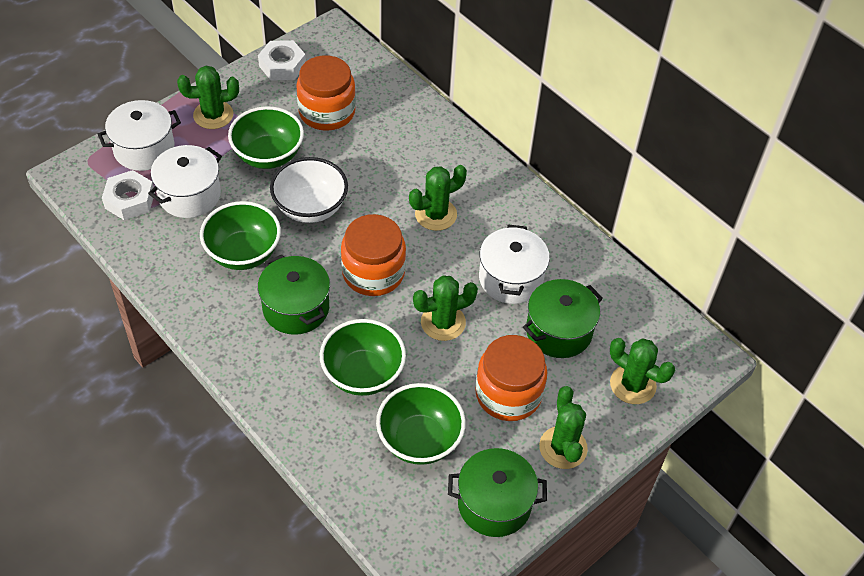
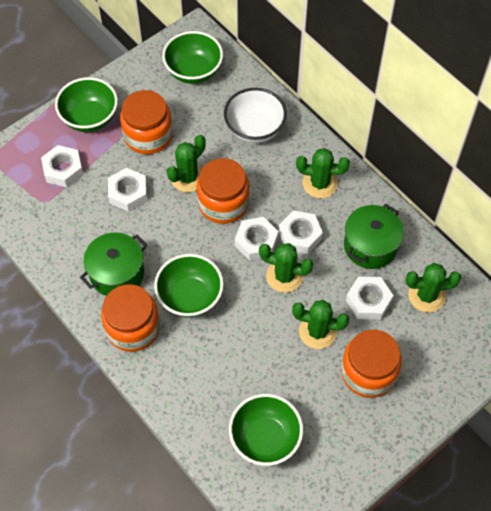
green pot: 3 -> 2
orange jar: 3 -> 4
white nut: 2 -> 5
white pot: 3 -> 0

